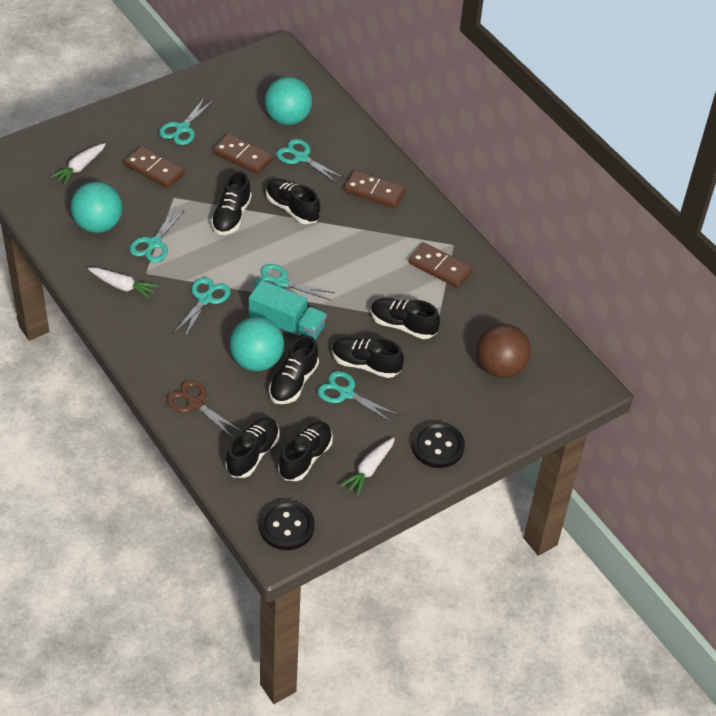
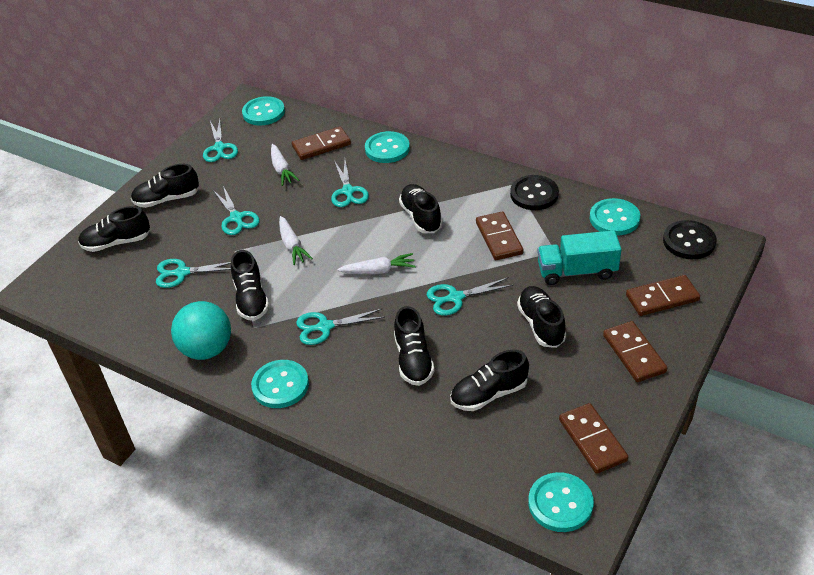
brown ball: 1 -> 0
brown domino: 4 -> 5
brown scissors: 1 -> 0
turquoise ball: 3 -> 1
turquoise button: 0 -> 5

